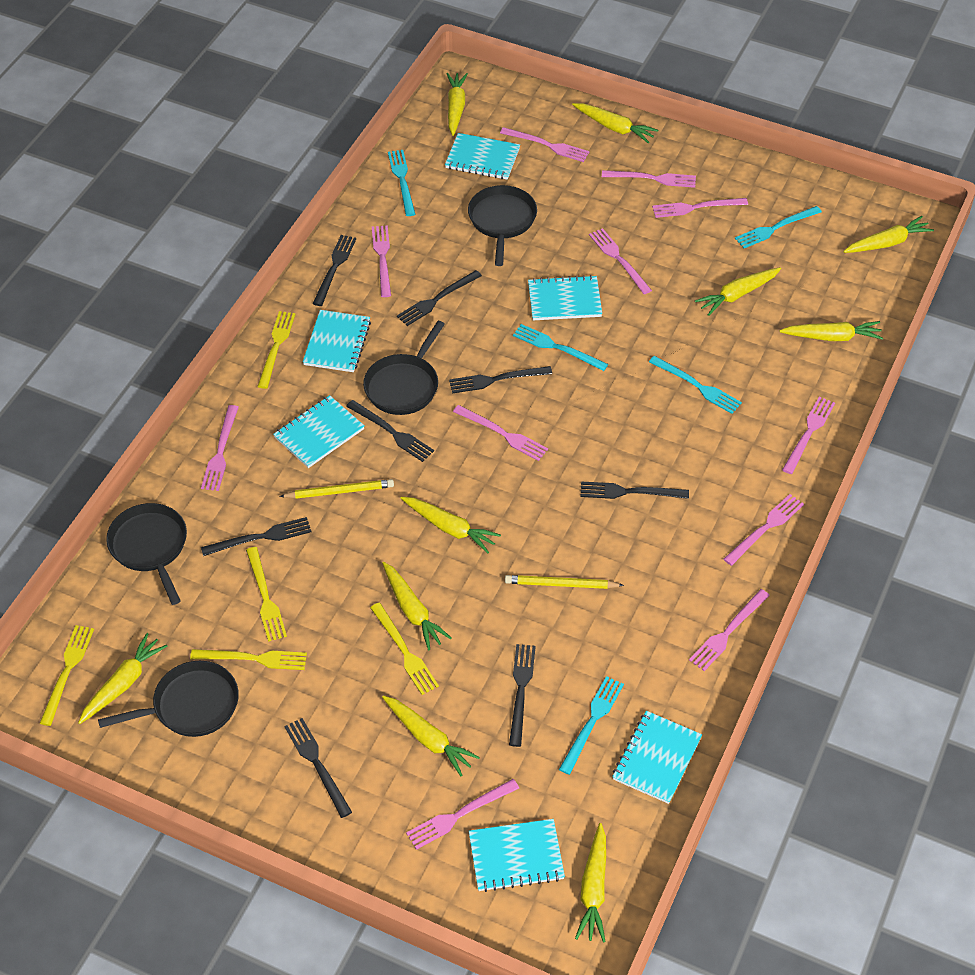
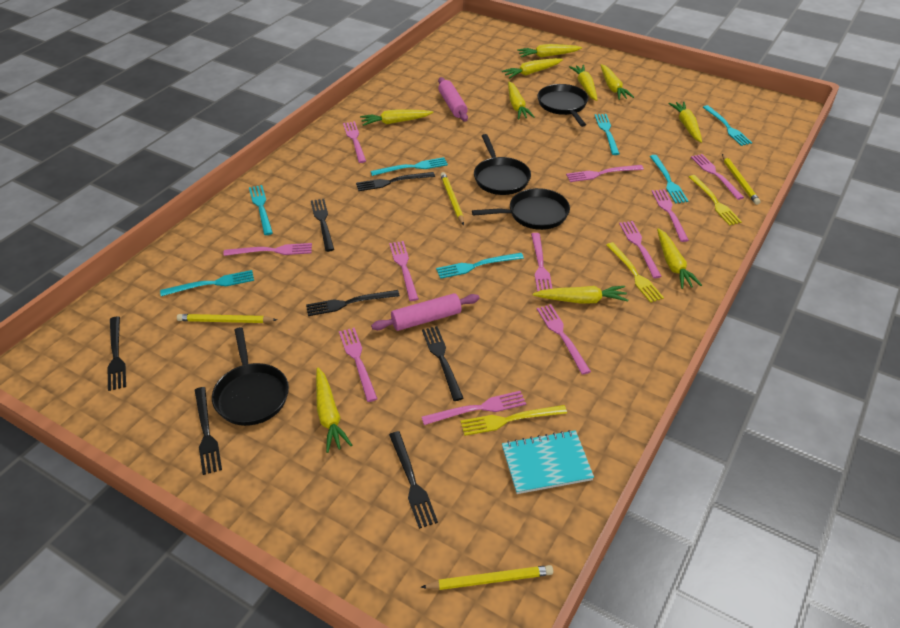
black fork: 8 -> 7
pink rolling pin: 0 -> 2
turquoise fork: 5 -> 7
turquoise notebook: 6 -> 1
yellow fork: 5 -> 3
yellow pencil: 2 -> 4

